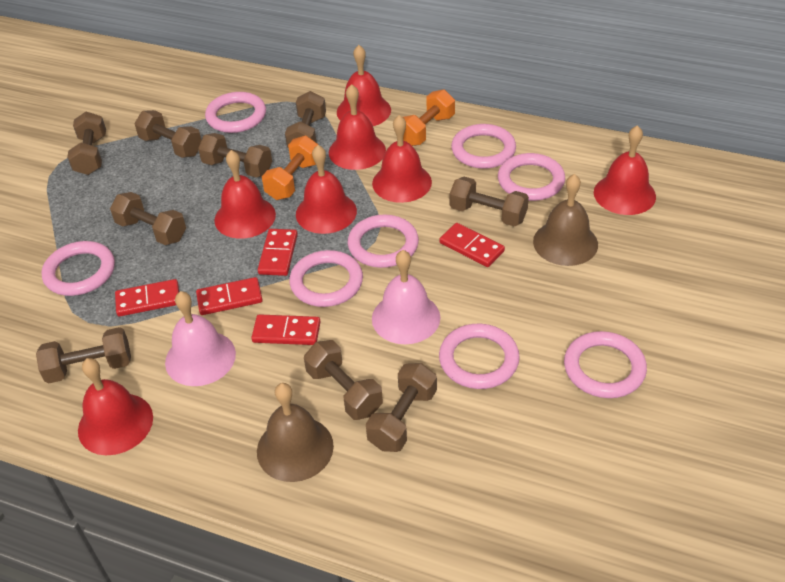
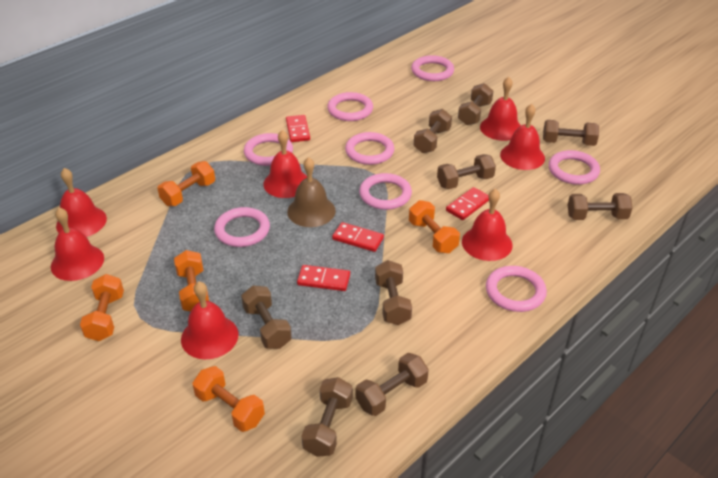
brown bell: 2 -> 1
orange dumbbell: 2 -> 5
pink bell: 2 -> 0
red domino: 5 -> 4

